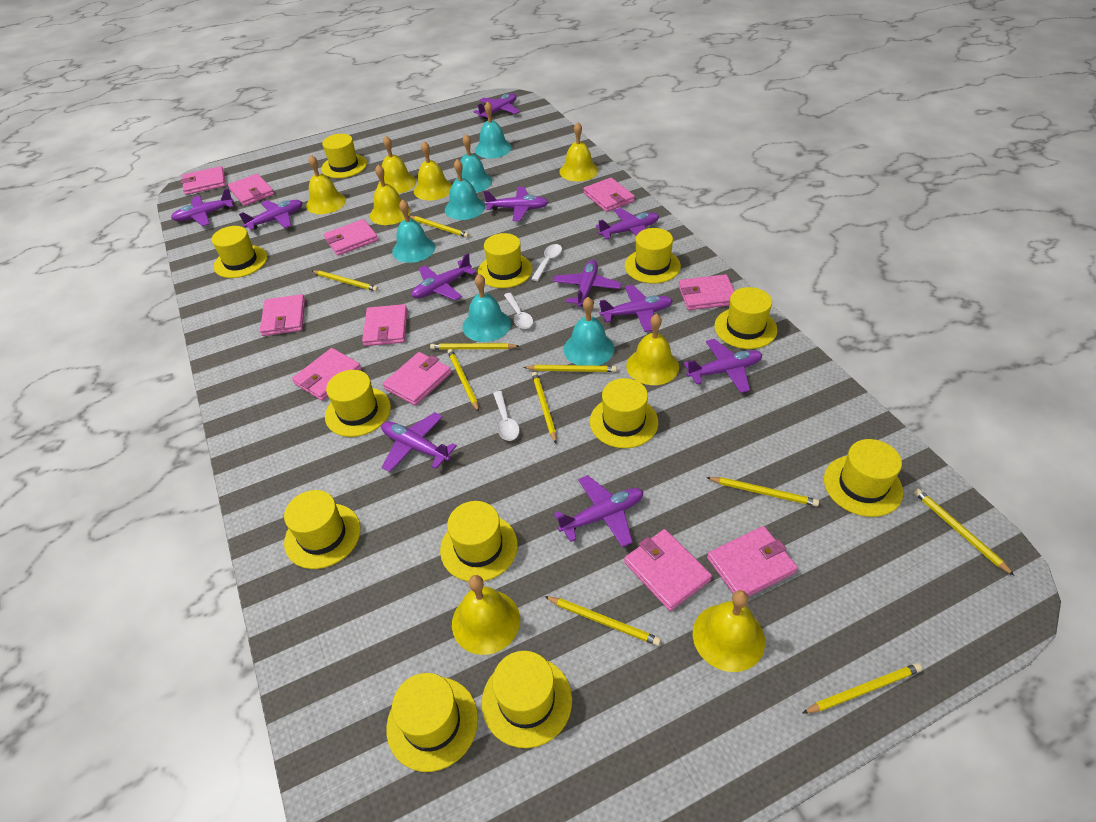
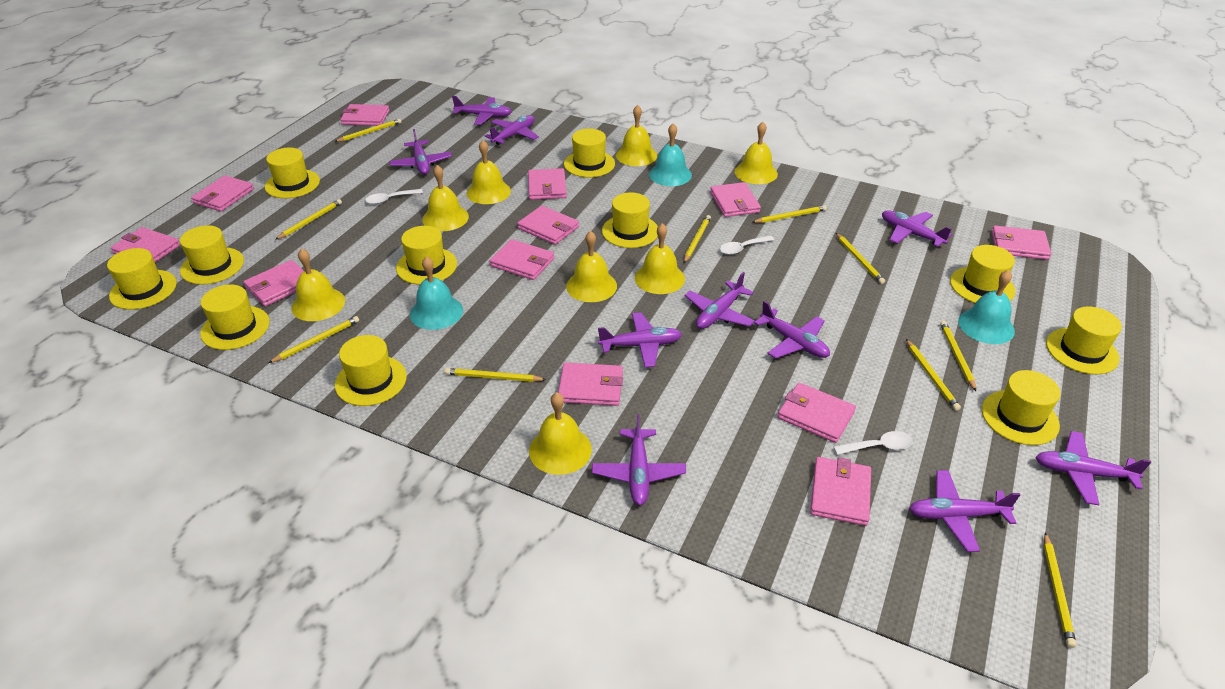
pink wallet: 11 -> 12
purple plane: 11 -> 10
turquoise bell: 6 -> 3
yellow hat: 12 -> 11

